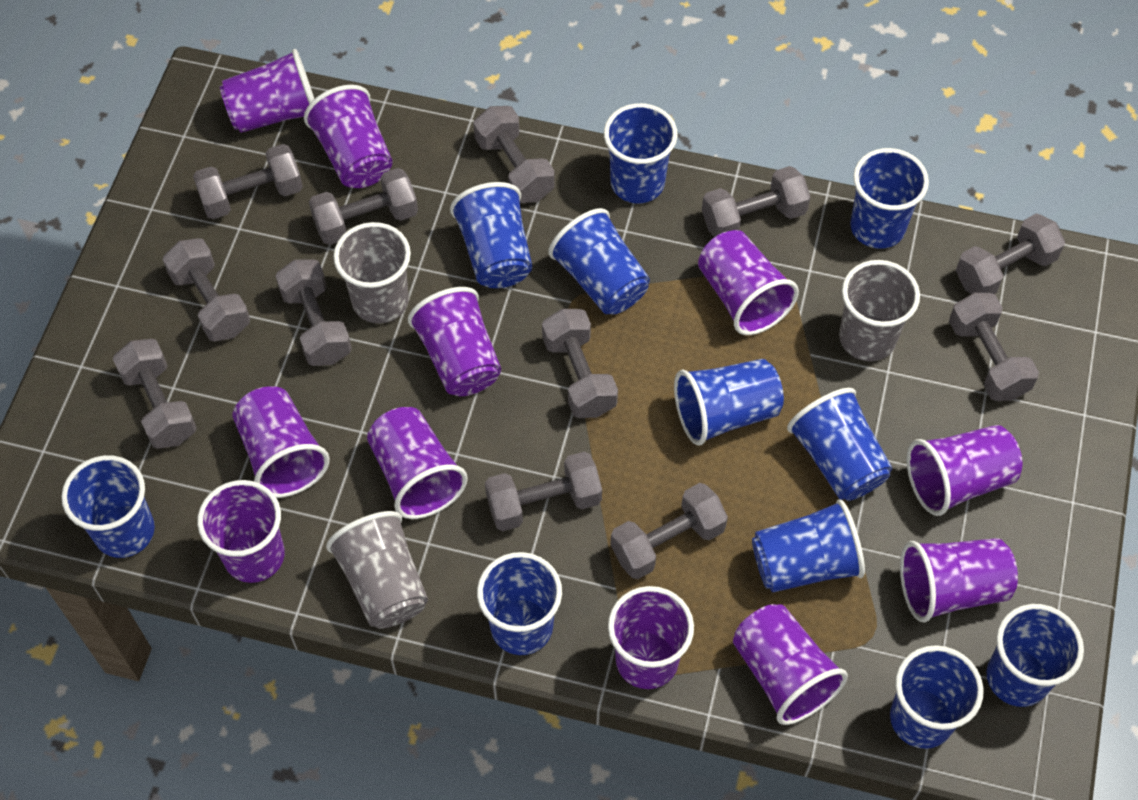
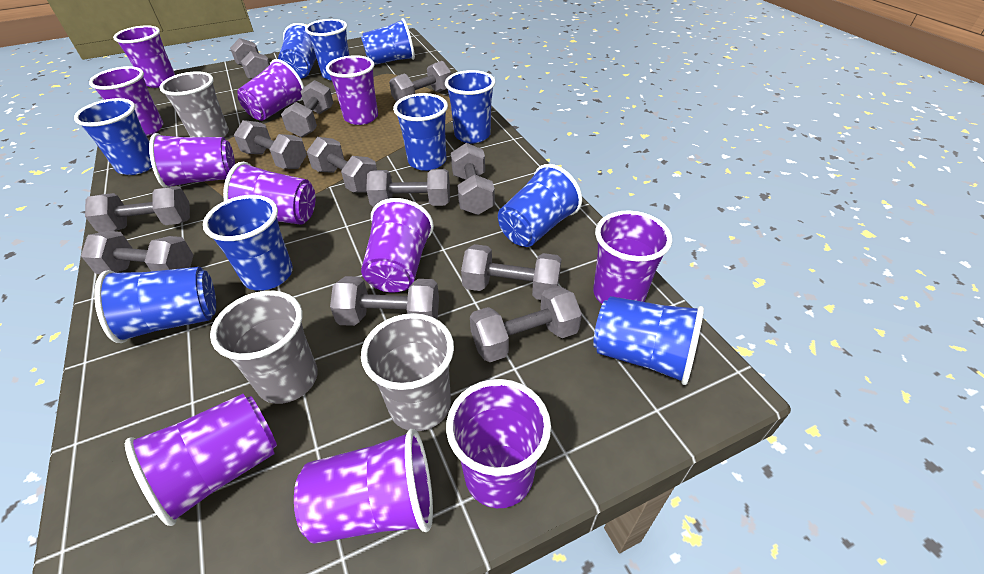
blue cup: 11 -> 10

